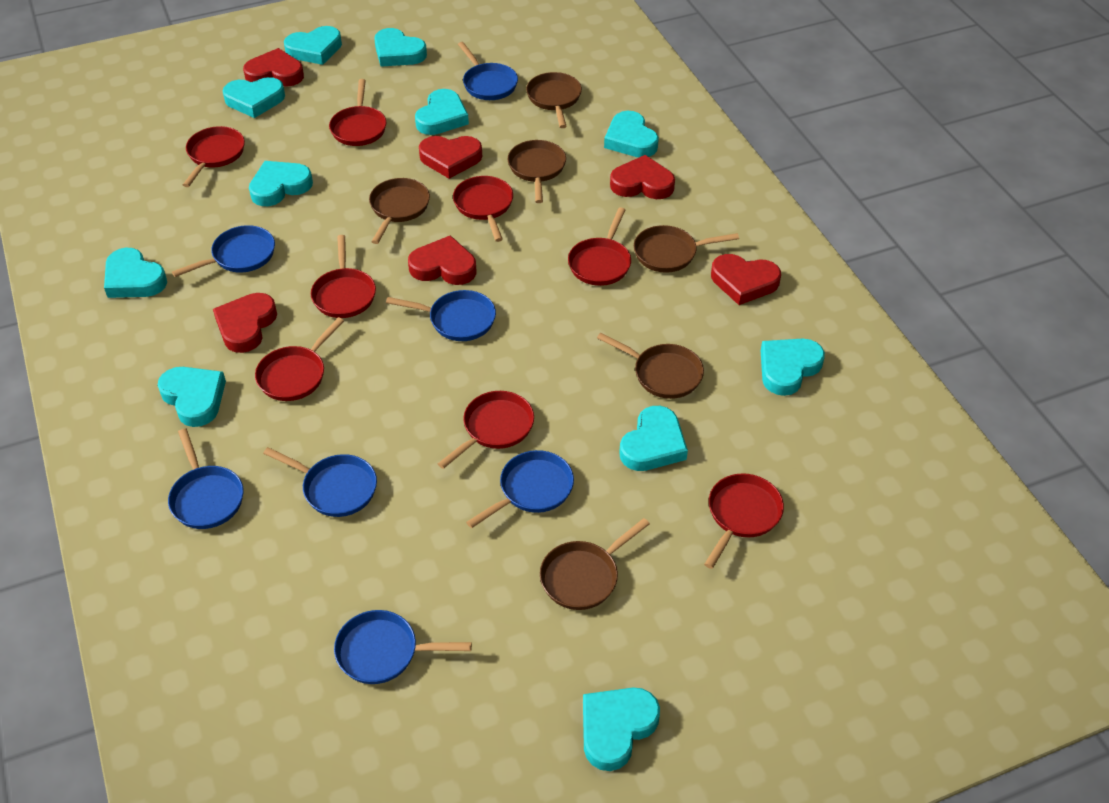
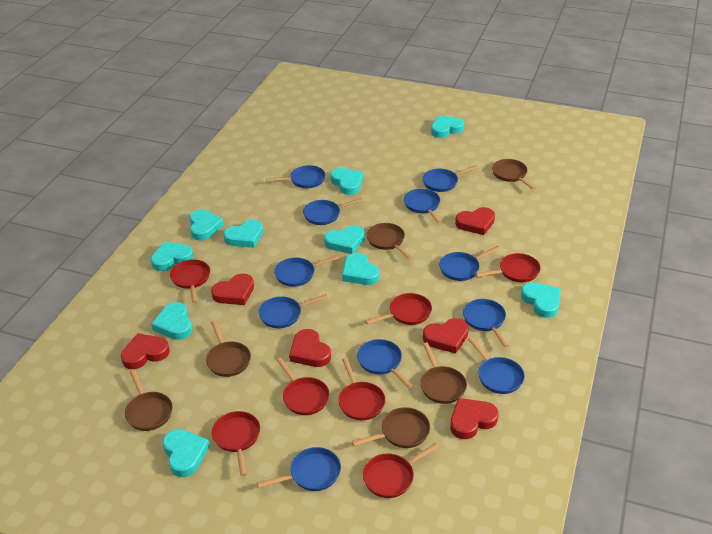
blue pan: 7 -> 11
red pan: 8 -> 7
turquoise heart: 11 -> 10

